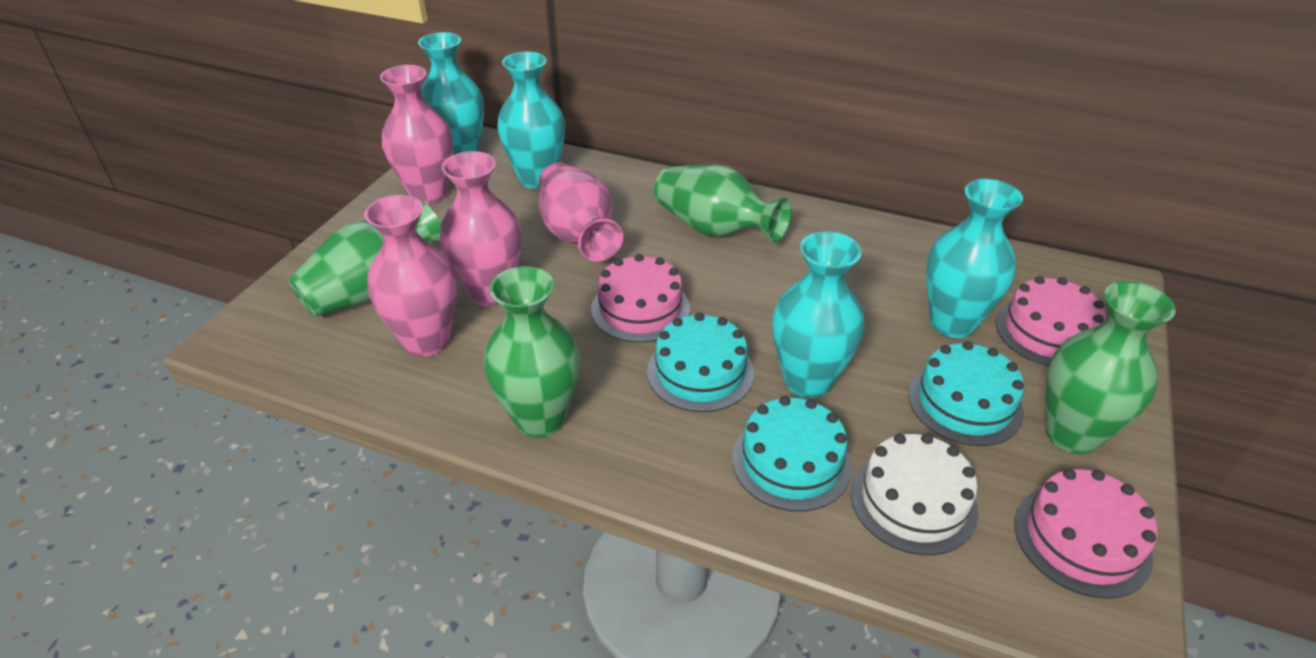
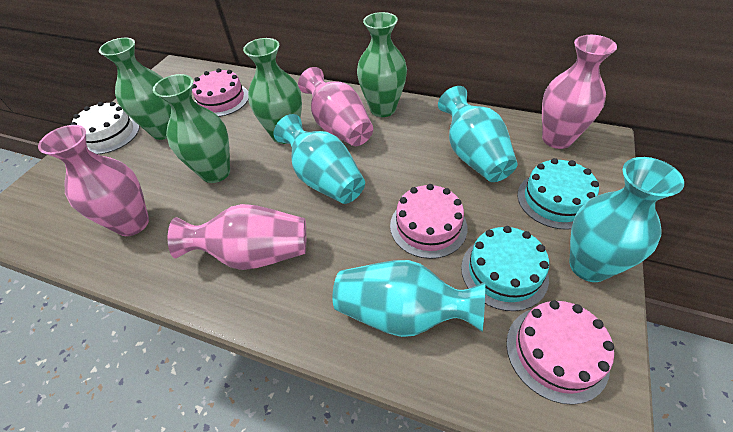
turquoise cake: 3 -> 2

